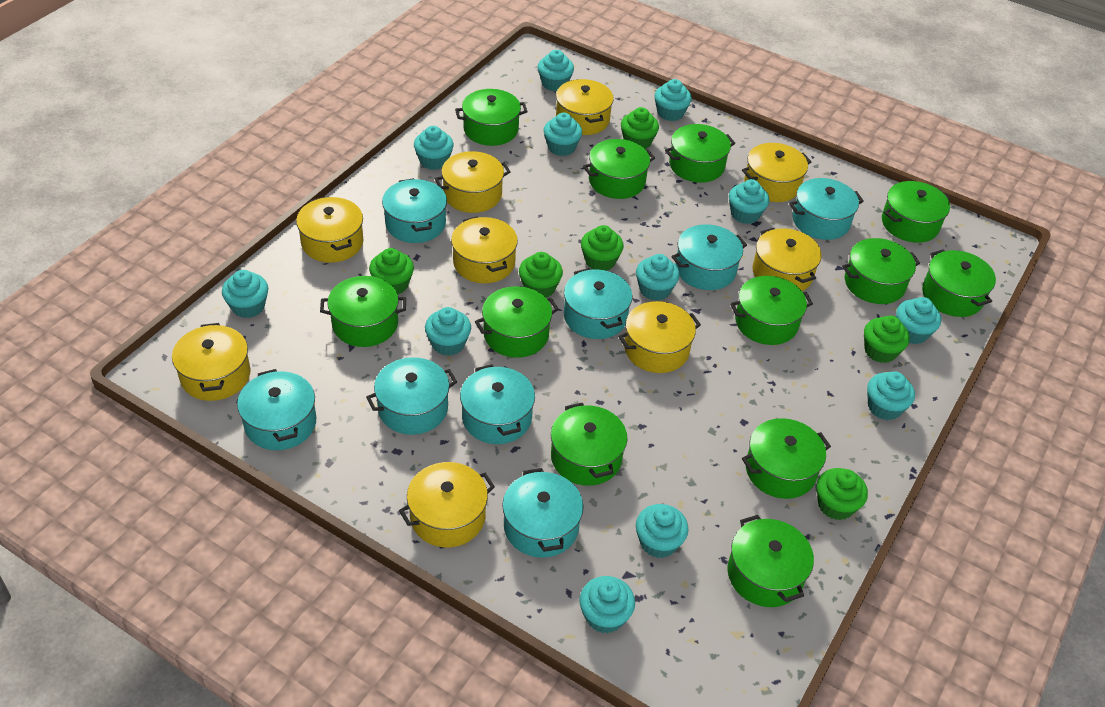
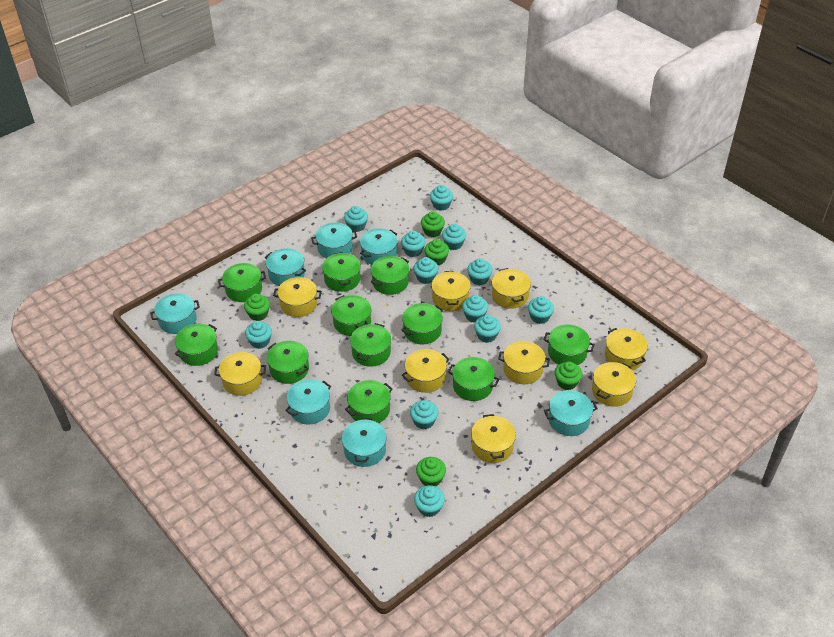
green cupcake: 6 -> 5
green pot: 12 -> 11
turquoise pot: 8 -> 7

